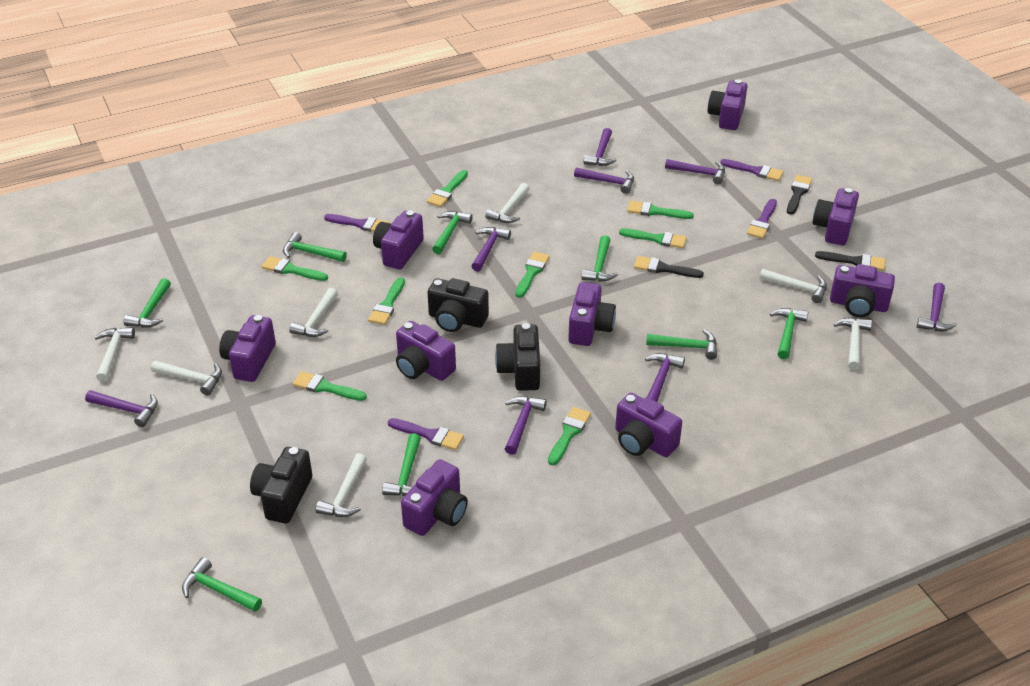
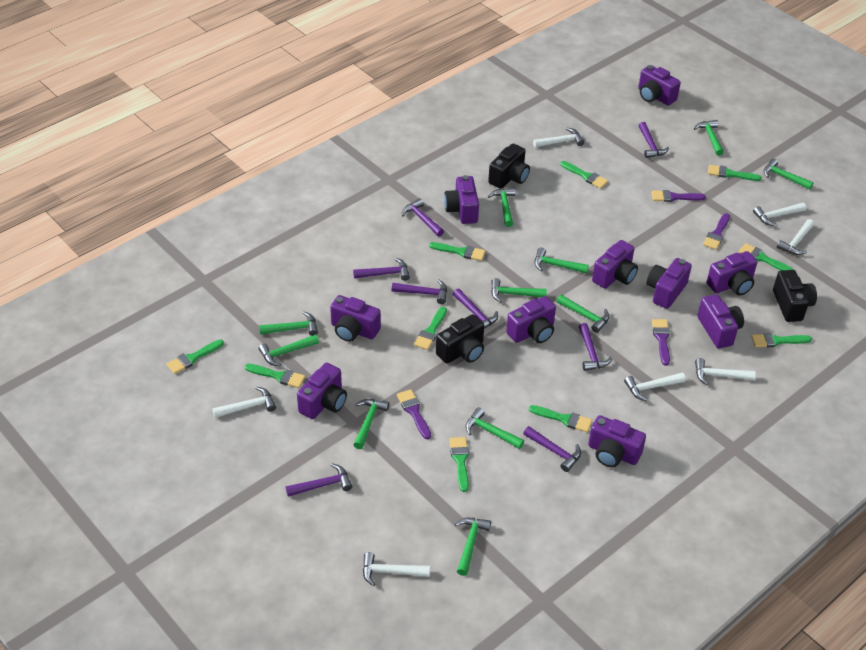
black brush: 3 -> 0
green brush: 8 -> 10
green hammer: 8 -> 11
purple camera: 9 -> 10

